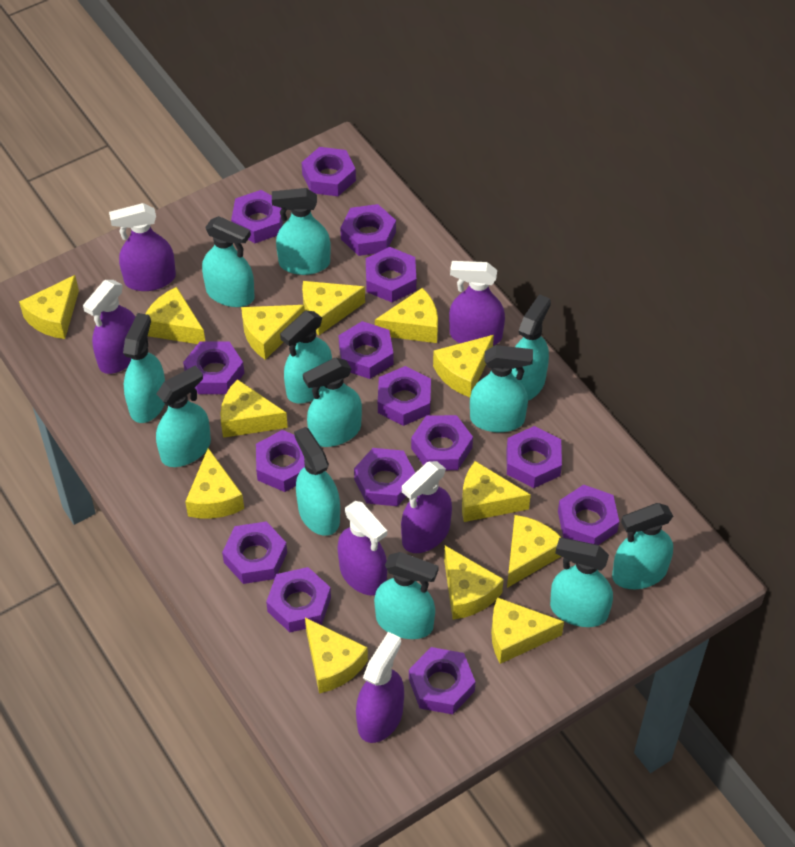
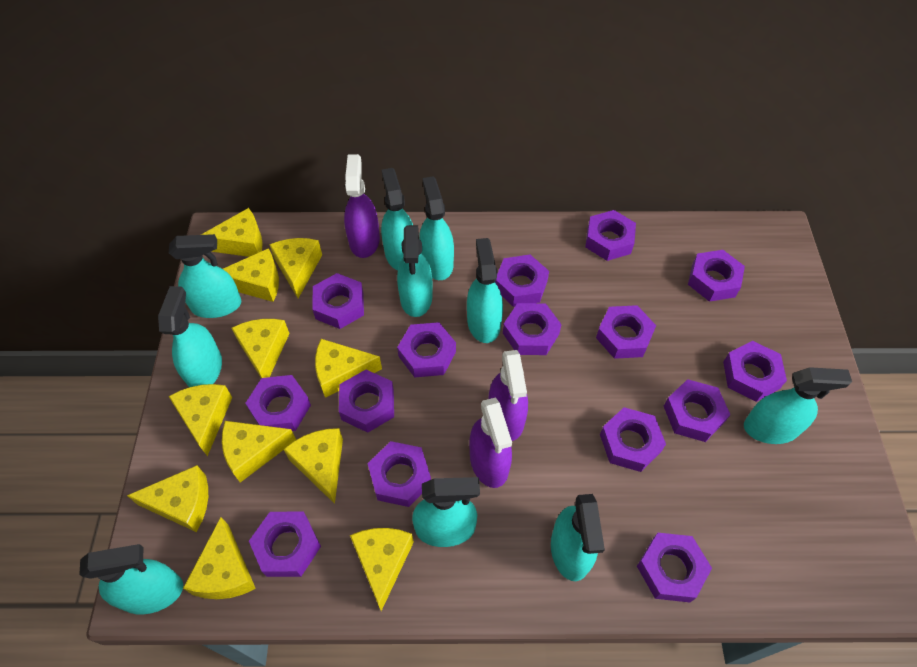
purple spray bottle: 6 -> 3
turquoise spray bottle: 12 -> 10
yellow cheese: 13 -> 11

